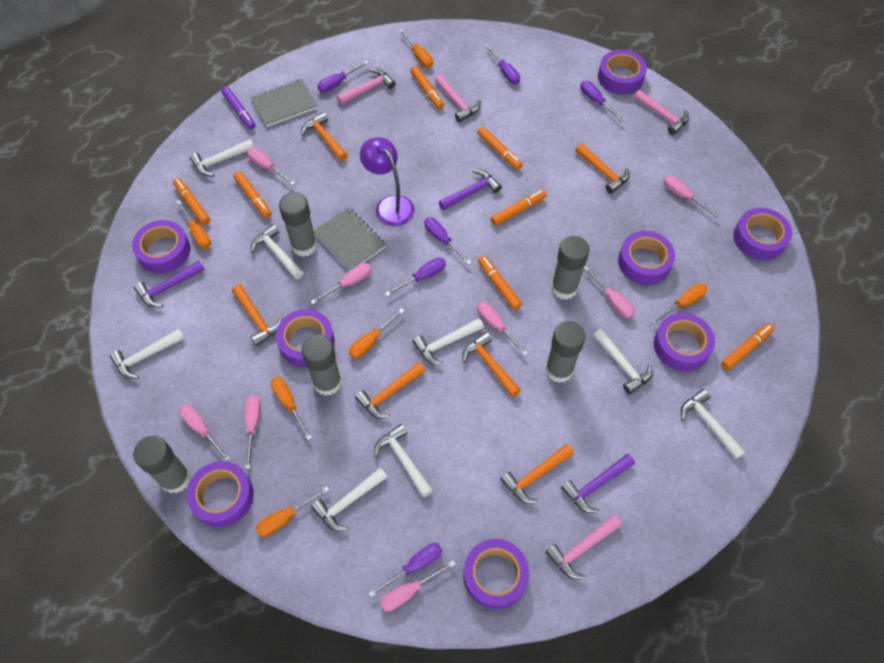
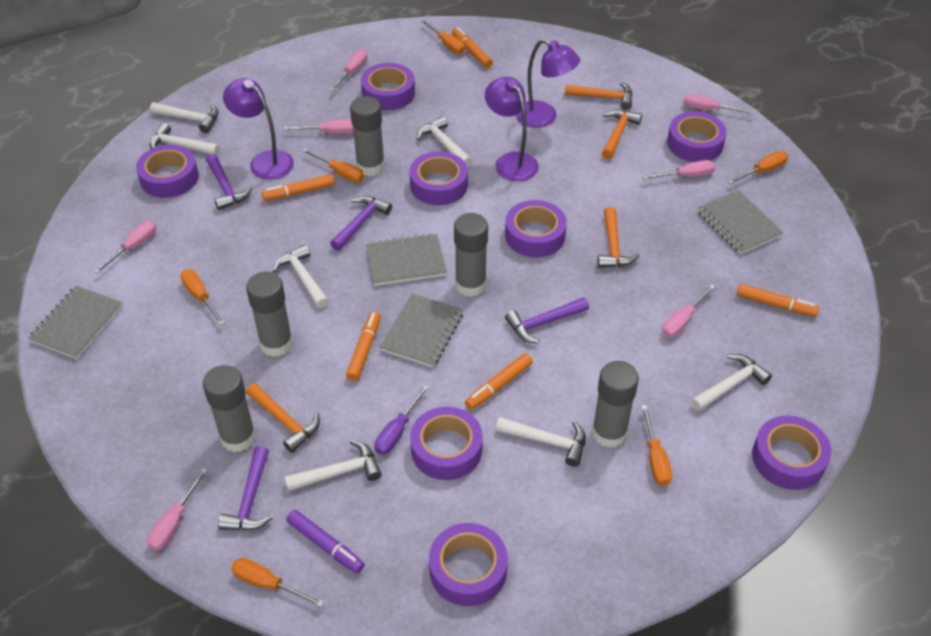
grey notebook: 2 -> 4
orange hammer: 6 -> 4
orange marker: 7 -> 5
pink hammer: 4 -> 0
pink screwdriver: 8 -> 7
purple hammer: 3 -> 4
purple lamp: 1 -> 3
purple screwdriver: 6 -> 1
white hammer: 8 -> 7

